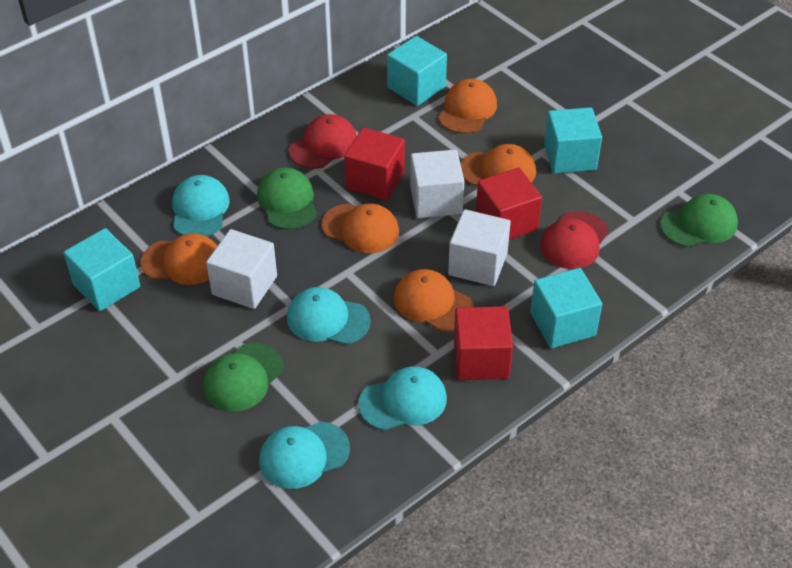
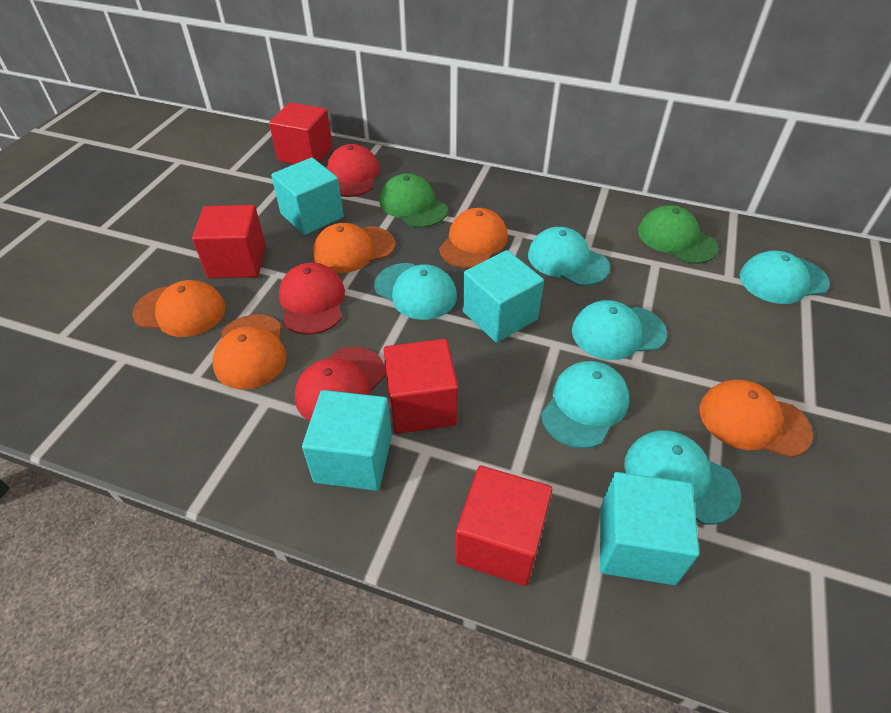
green cap: 3 -> 2
red cap: 2 -> 3
red cube: 3 -> 4
turquoise cap: 4 -> 6
white cube: 3 -> 0

